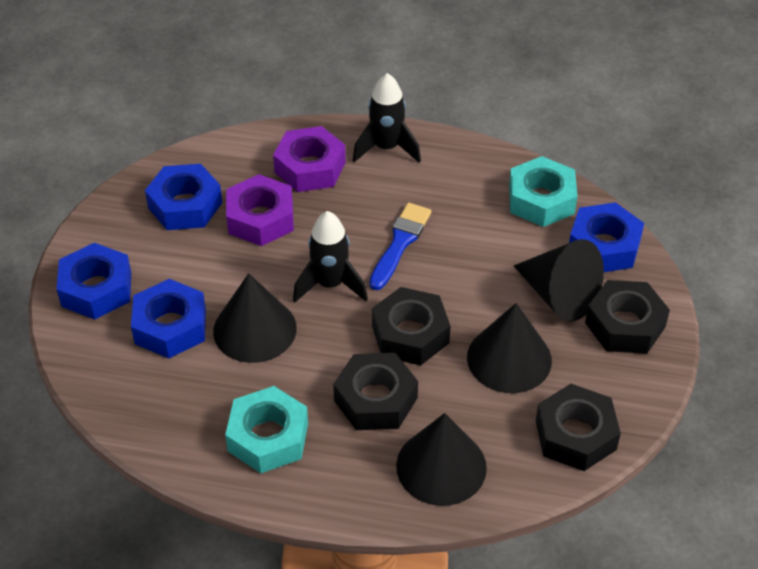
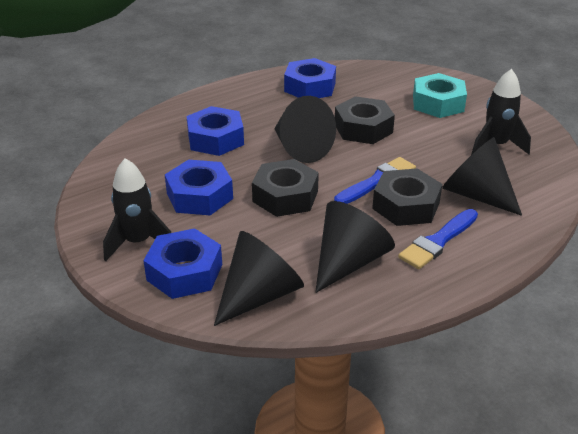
black nut: 4 -> 3
blue brush: 1 -> 2
purple nut: 2 -> 0
turquoise nut: 2 -> 1

